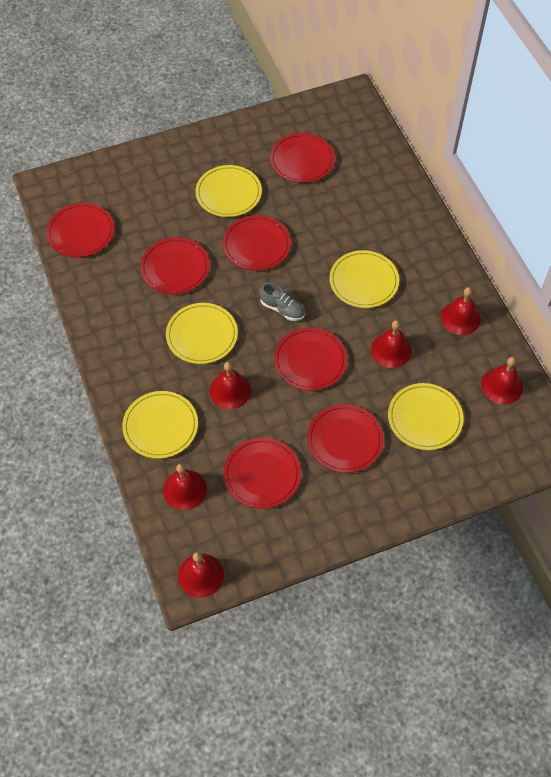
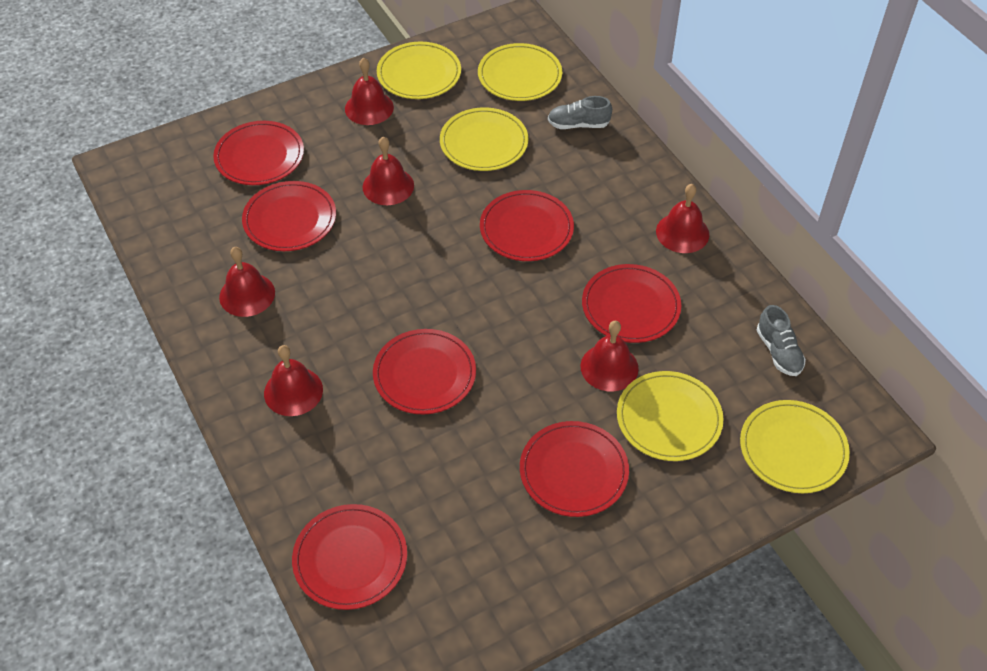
grey shoe: 1 -> 2

